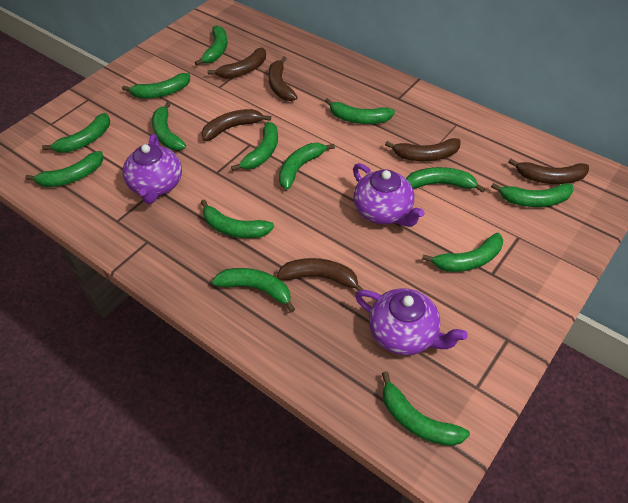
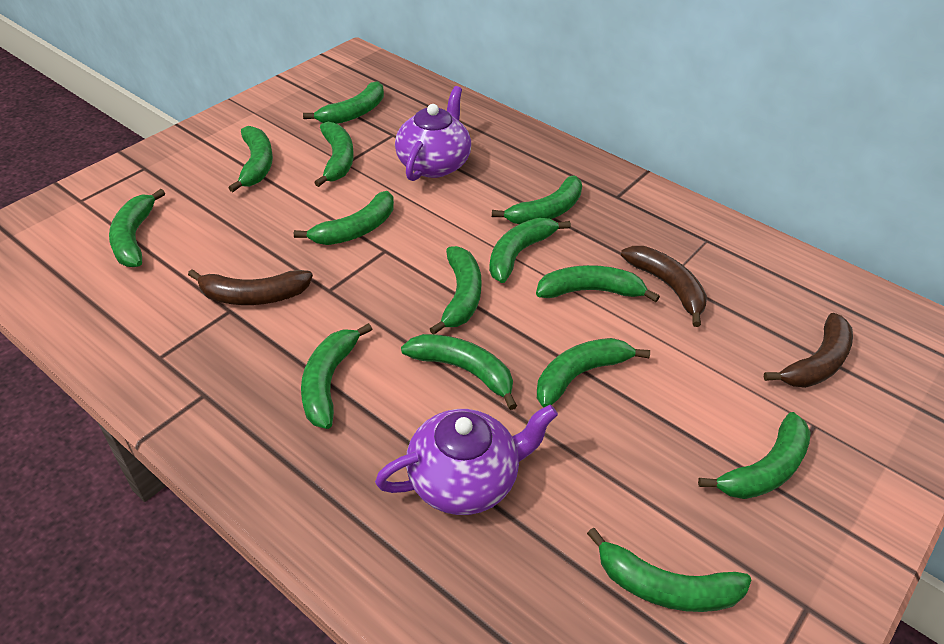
brown banana: 6 -> 3
purple teapot: 3 -> 2

